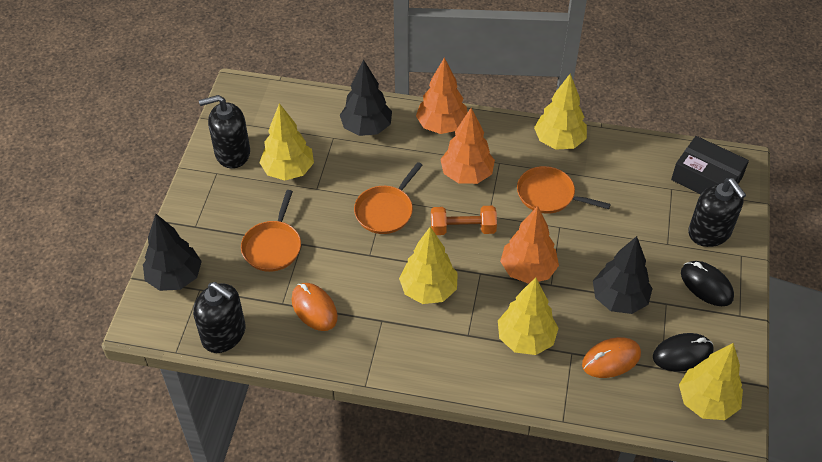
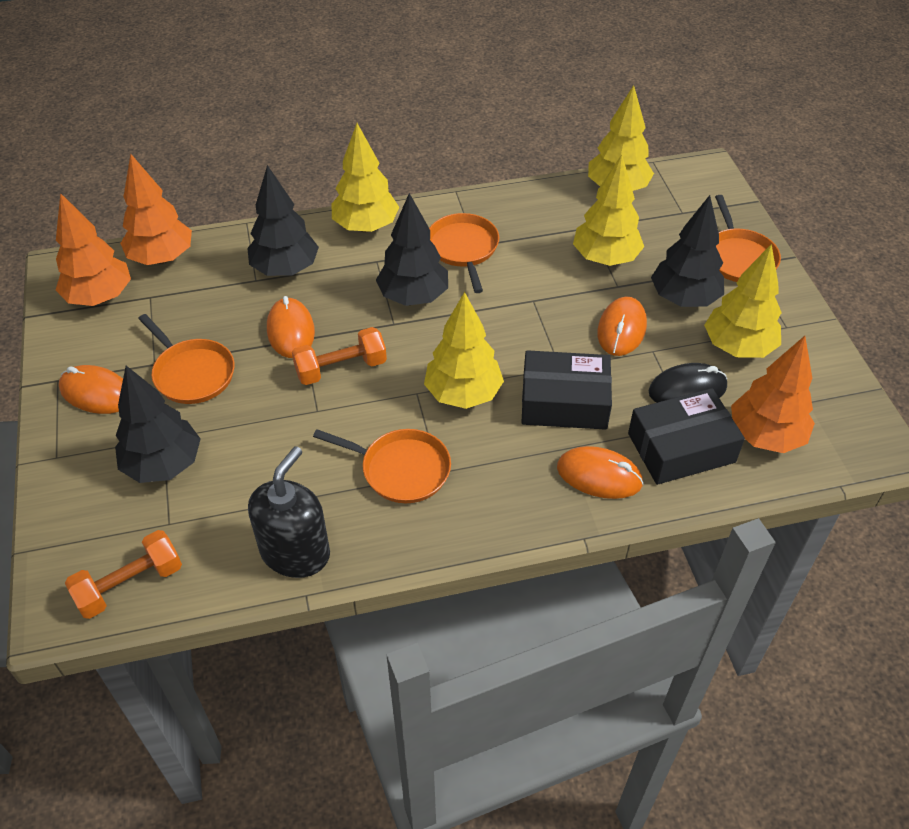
black box: 1 -> 2
black mouse: 2 -> 1
black soap dispenser: 3 -> 1
black tree: 3 -> 4
orange dumbbell: 1 -> 2
orange mouse: 2 -> 4
orange pan: 3 -> 4

